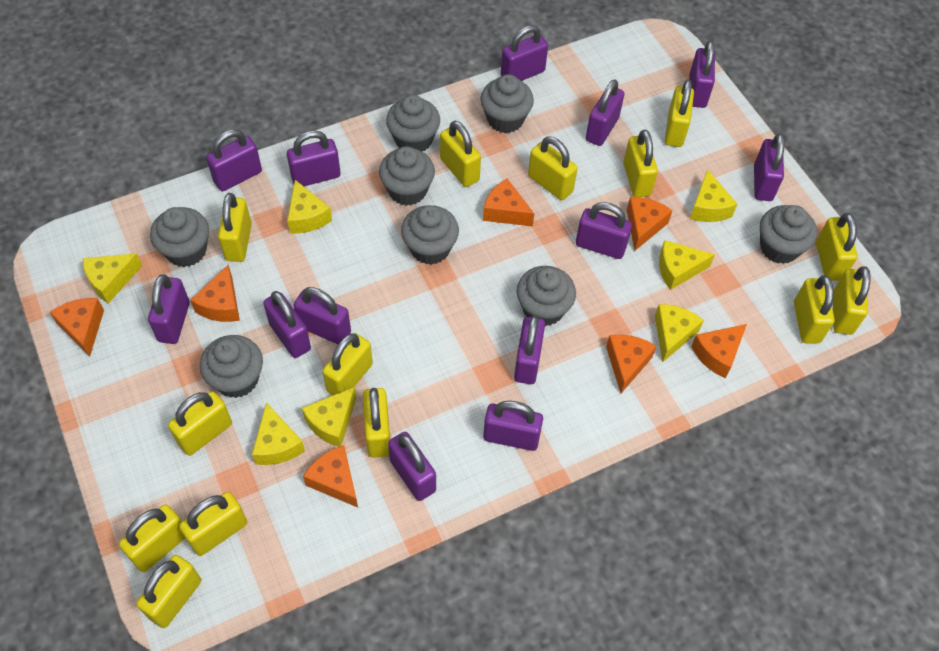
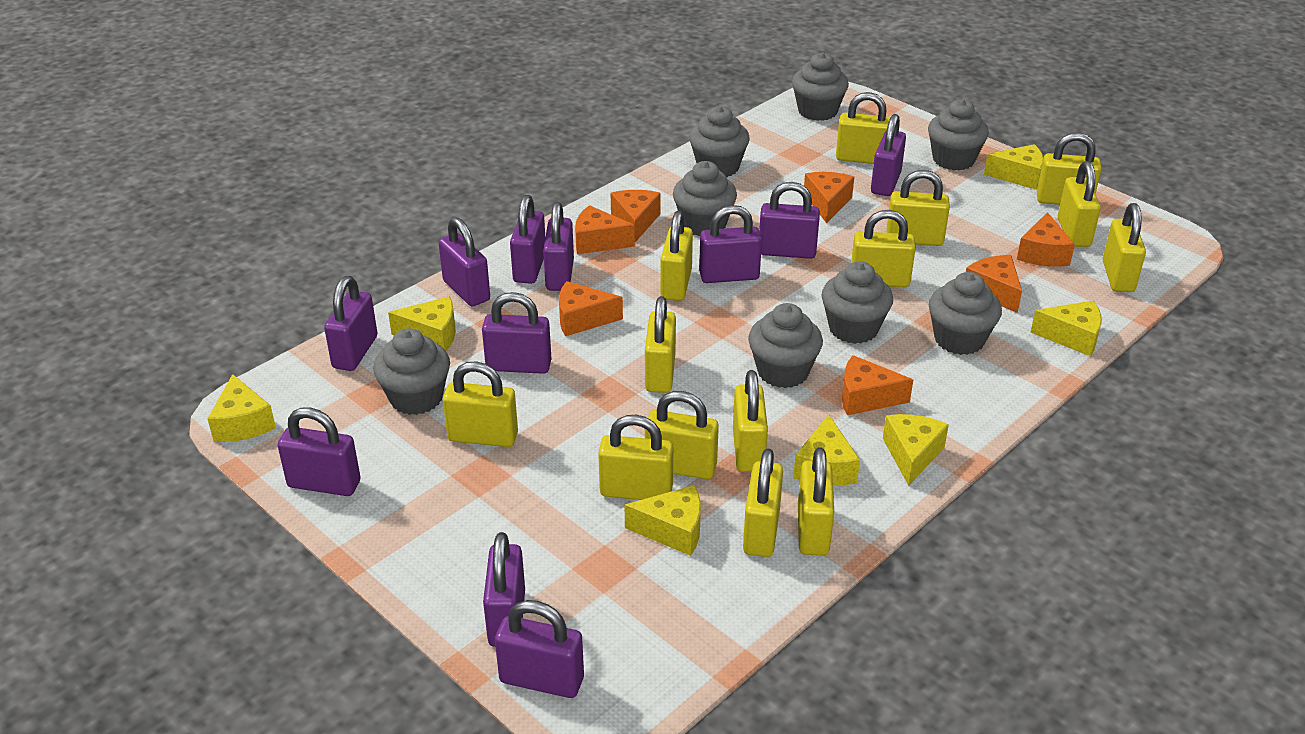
purple padlock: 13 -> 11

